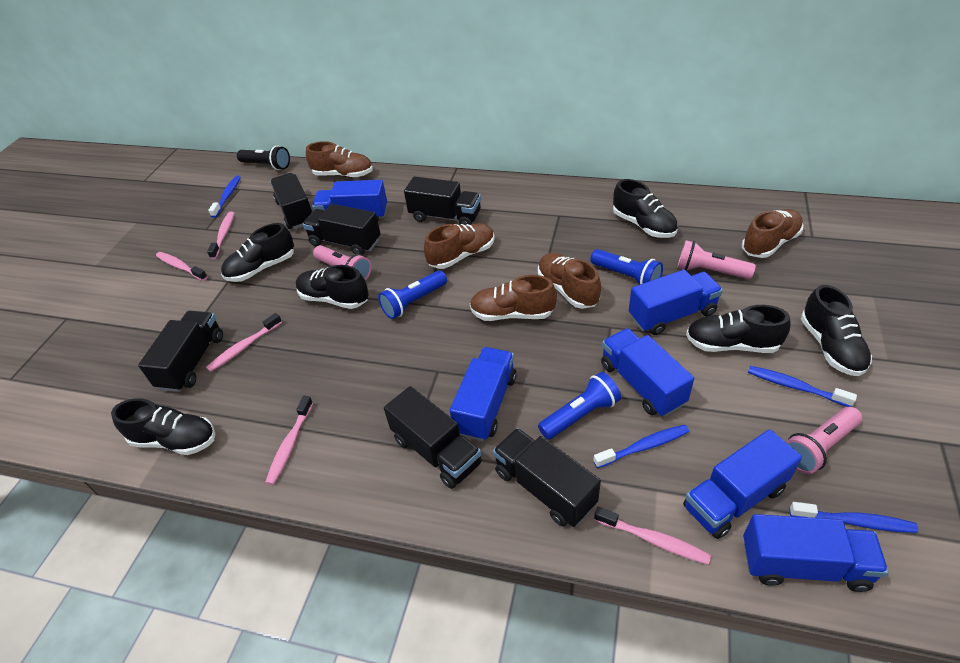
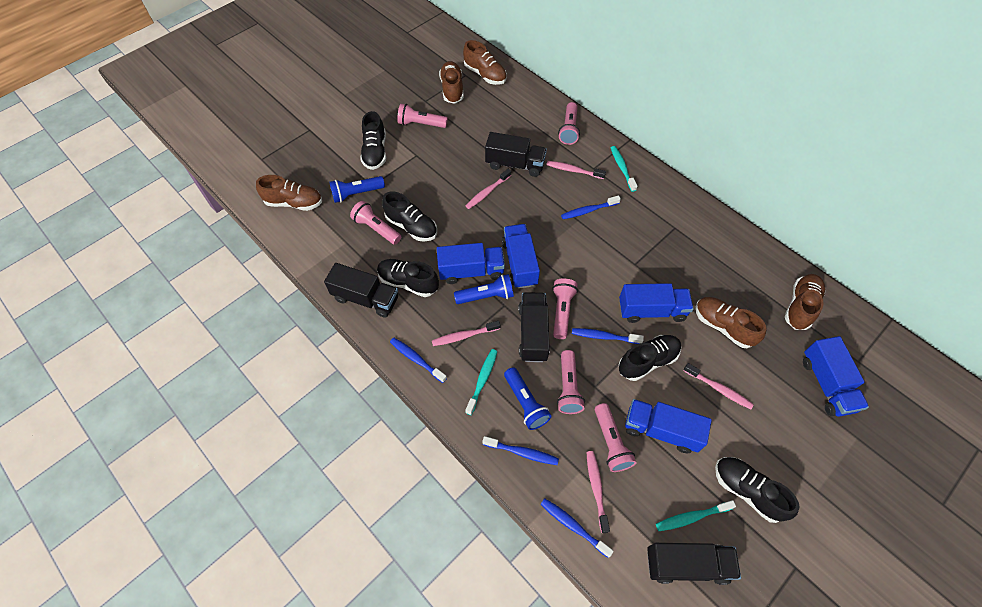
black flashlight: 1 -> 0
black shoe: 6 -> 5
black truck: 6 -> 4
blue toothbrush: 4 -> 5
blue truck: 6 -> 5
pink flashlight: 3 -> 6
turquoise toothbrush: 0 -> 3

